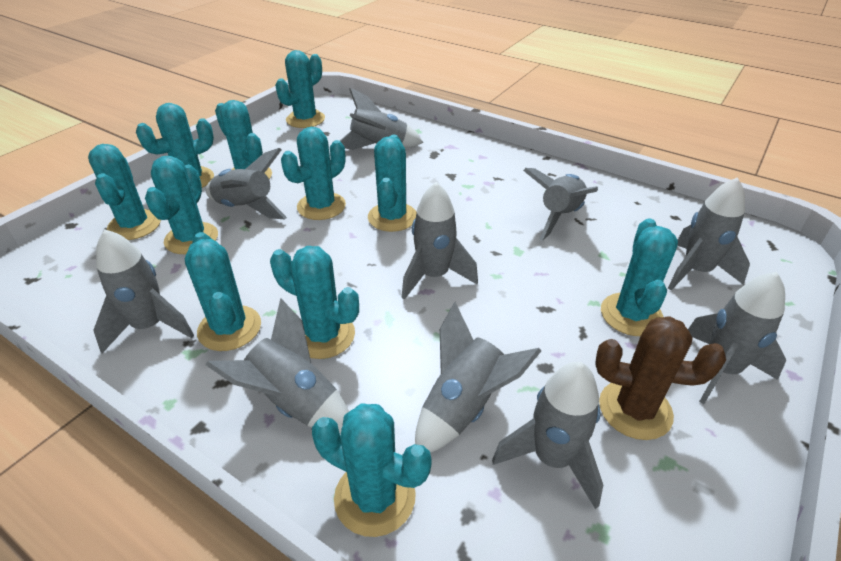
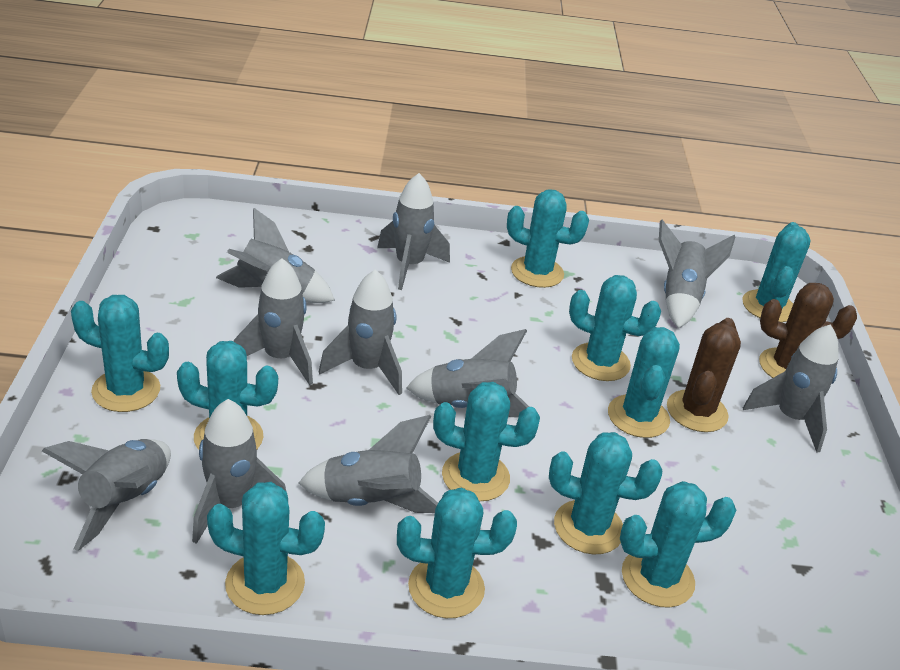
brown cactus: 1 -> 2

